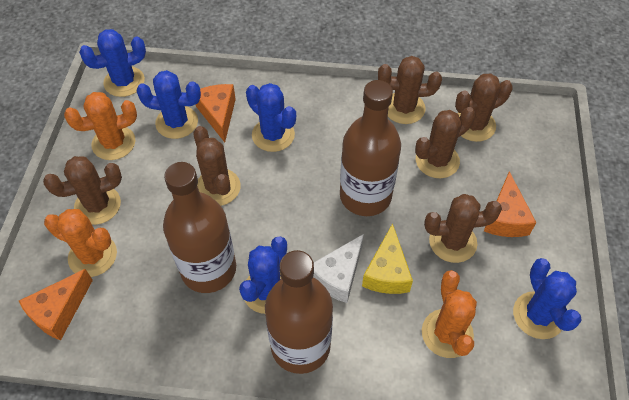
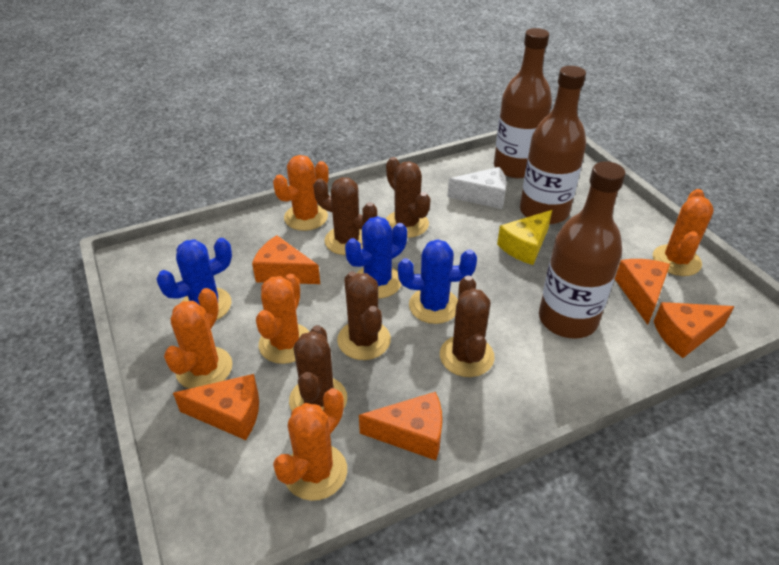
blue cactus: 5 -> 3
brown cactus: 6 -> 5
orange cactus: 3 -> 5
orange cheese: 3 -> 5

